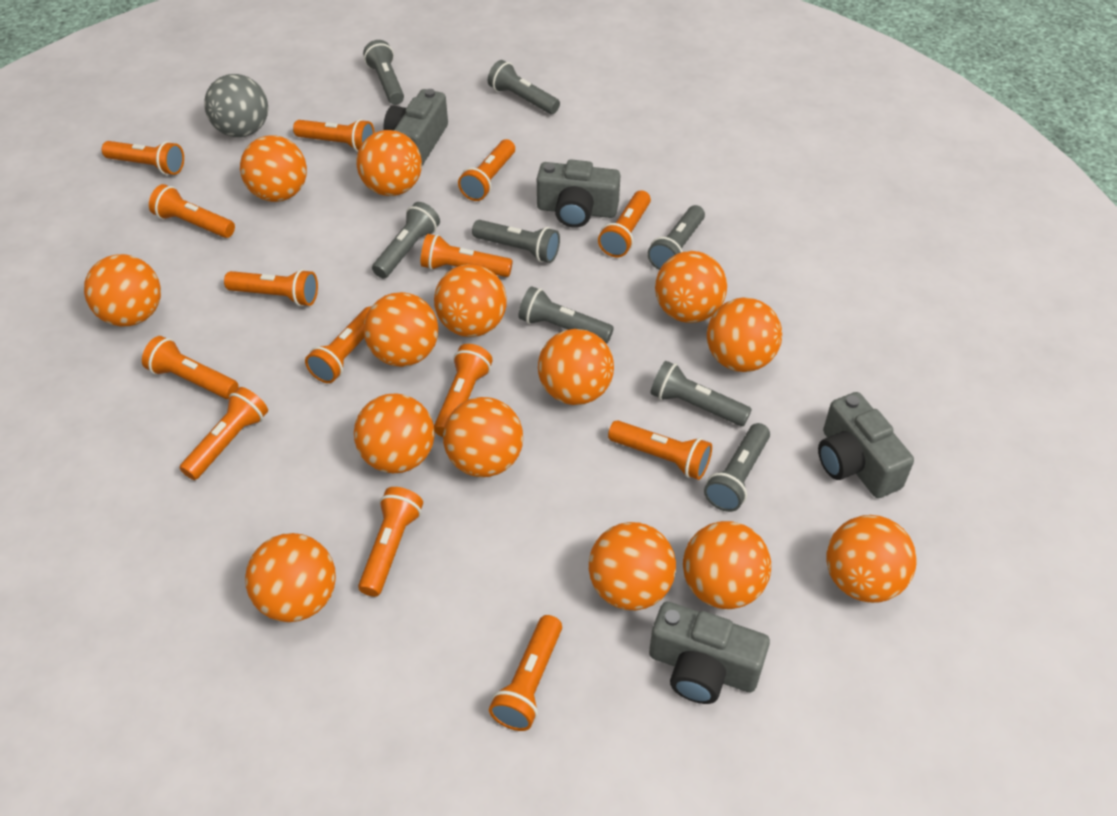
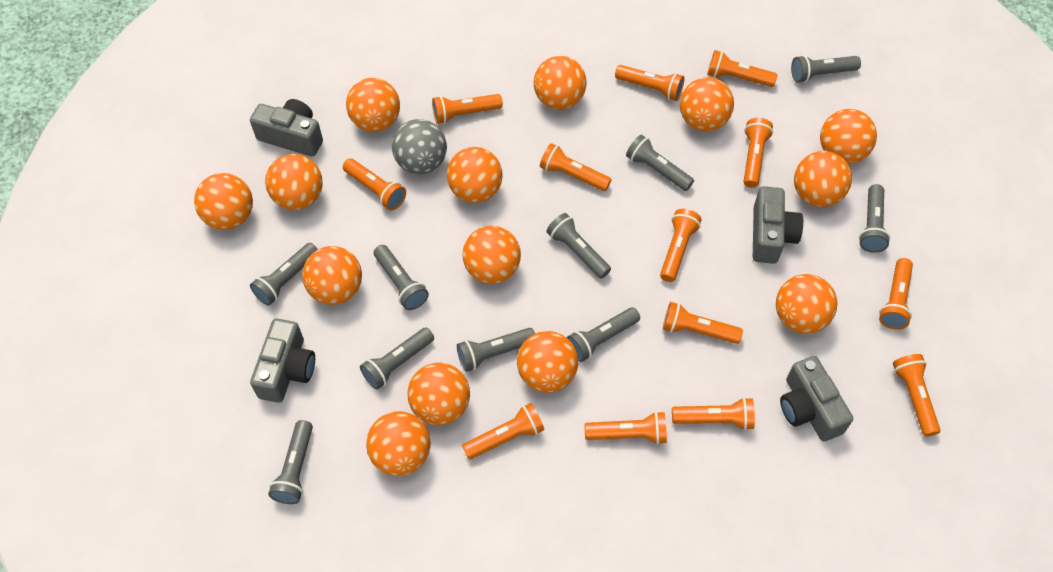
grey flashlight: 8 -> 10
orange flashlight: 14 -> 13

